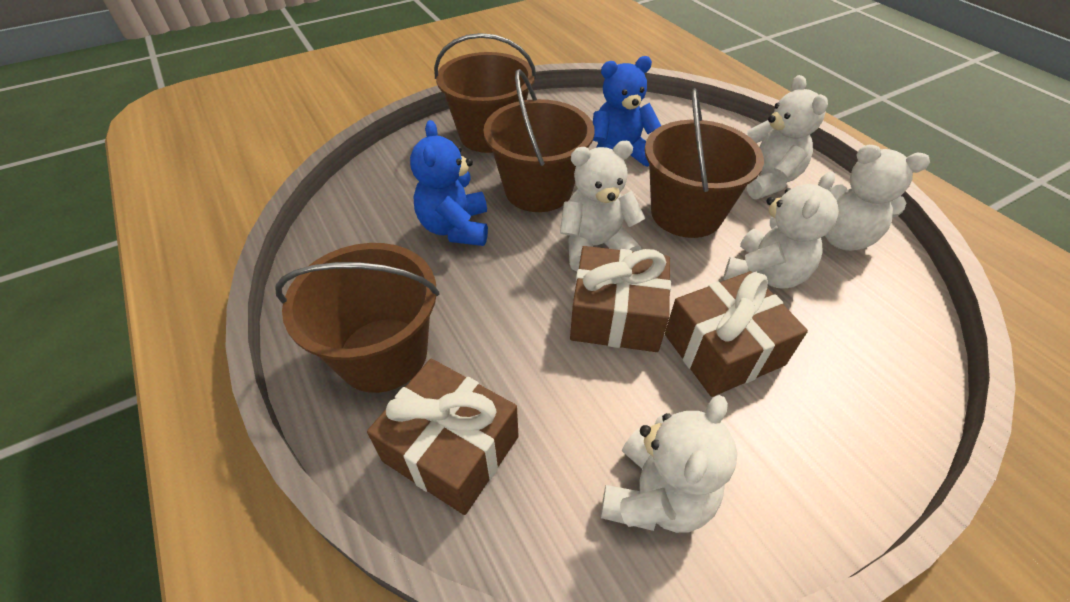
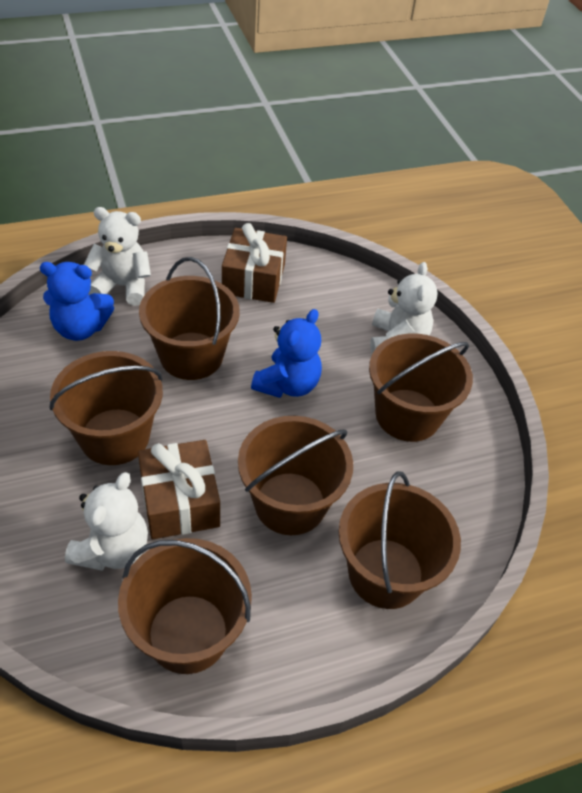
brown bucket: 4 -> 6
brown gift: 3 -> 2
white teddy bear: 5 -> 3

